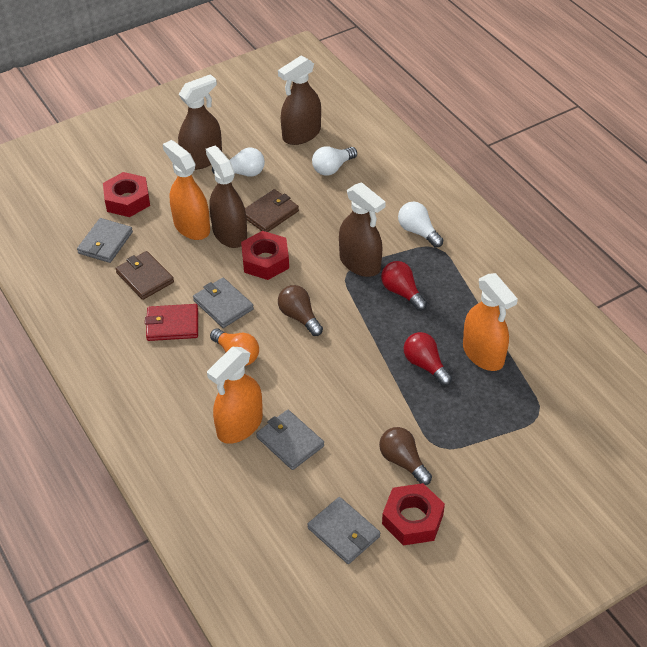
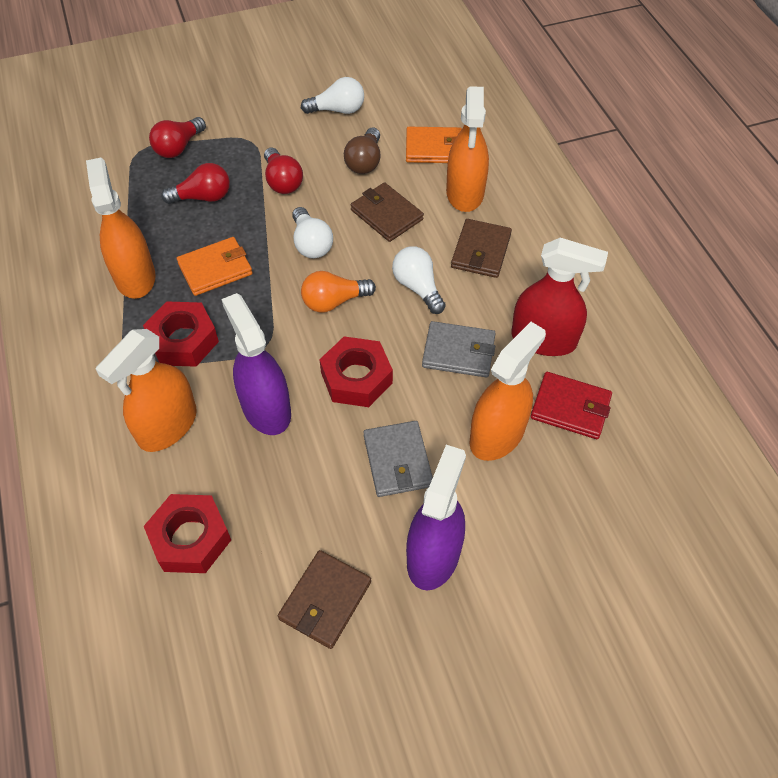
brown light bulb: 2 -> 1
brown spray bottle: 4 -> 0
brown wallet: 2 -> 3
grey wallet: 4 -> 2
orange spray bottle: 3 -> 4
orange wallet: 0 -> 2
purple spray bottle: 0 -> 2
red light bulb: 2 -> 3
red spray bottle: 0 -> 1

